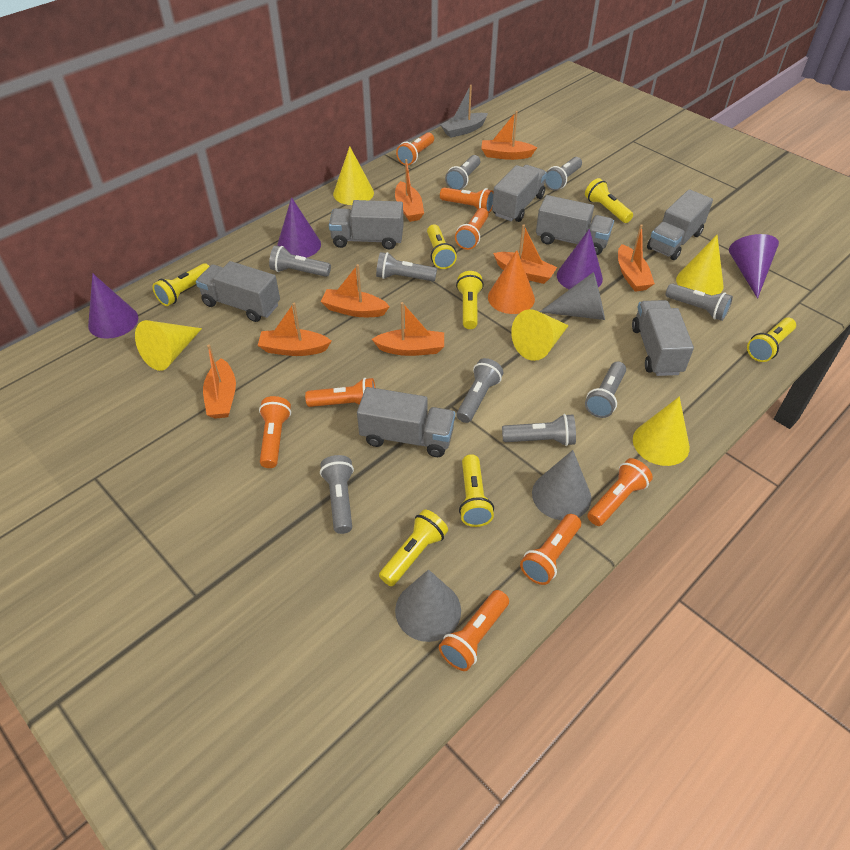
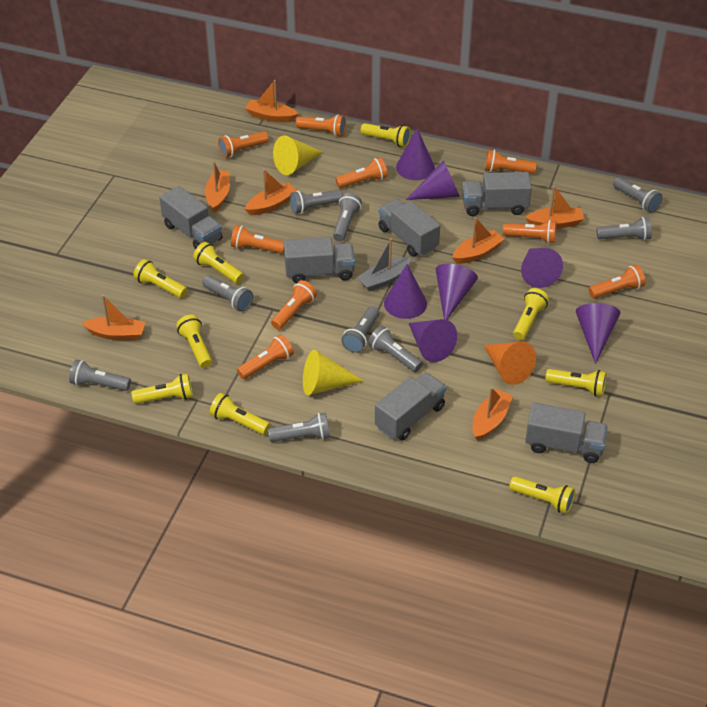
grey cone: 3 -> 0
grey truck: 7 -> 6
orange boat: 8 -> 7
orange flashlight: 8 -> 9
purple cone: 4 -> 7
yellow cone: 5 -> 2
yellow flashlight: 7 -> 9

